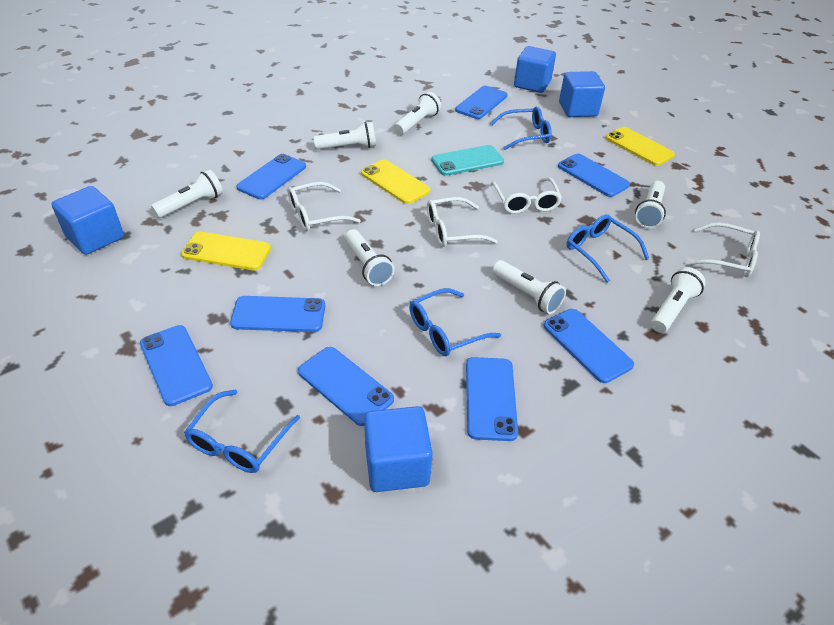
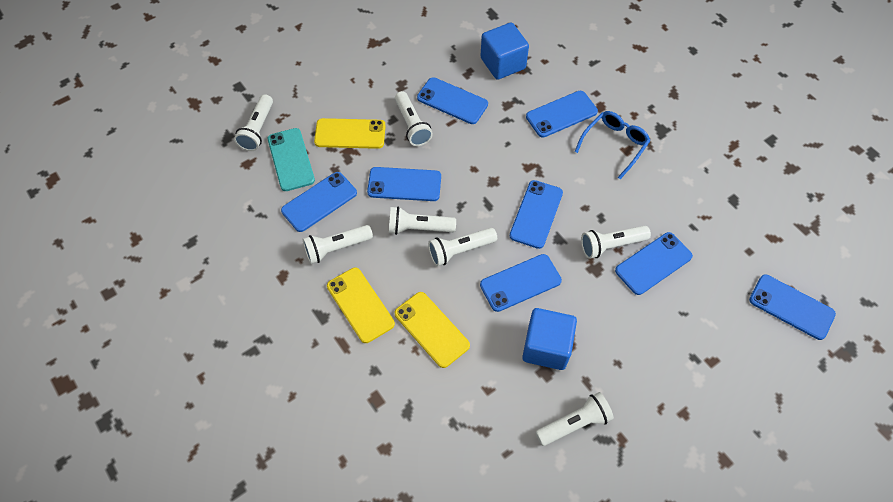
blue cube: 4 -> 2
blue glasses: 4 -> 1
white glasses: 4 -> 0

